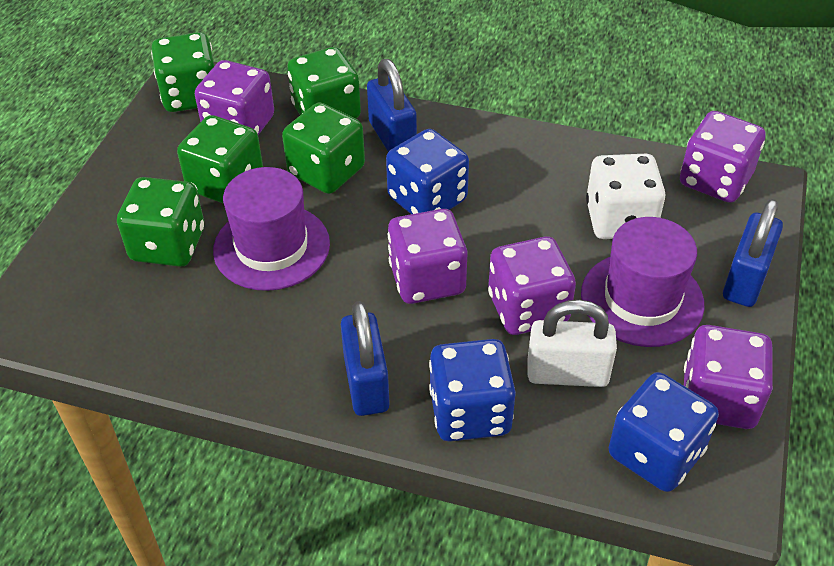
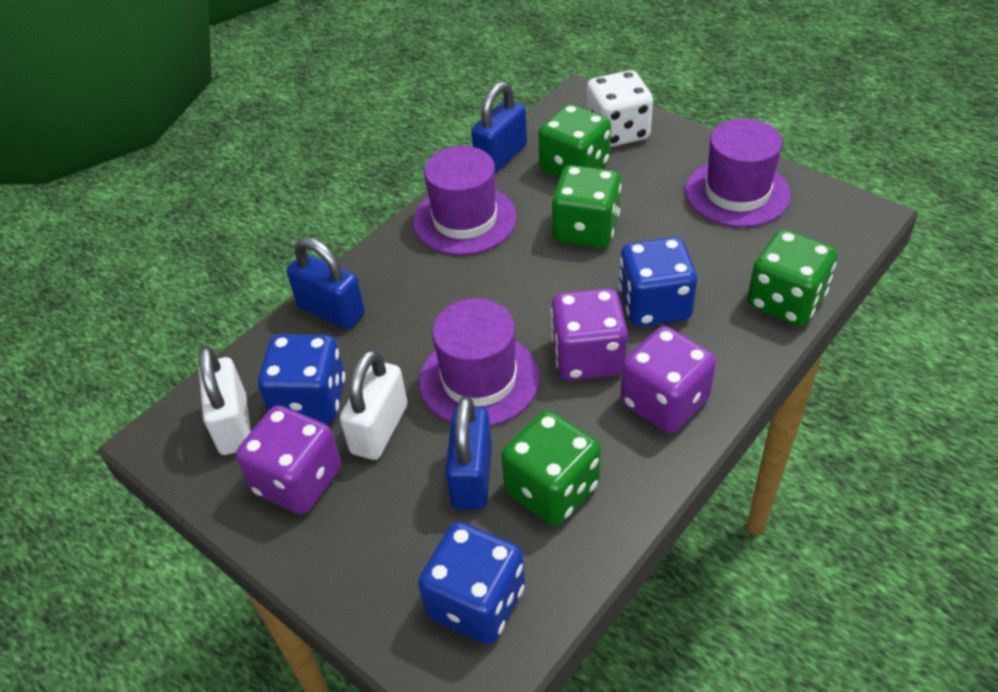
green dice: 5 -> 4
purple dice: 5 -> 3
purple hat: 2 -> 3
white padlock: 1 -> 2

